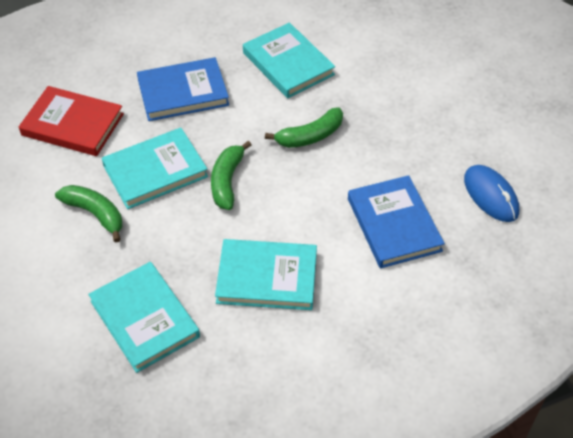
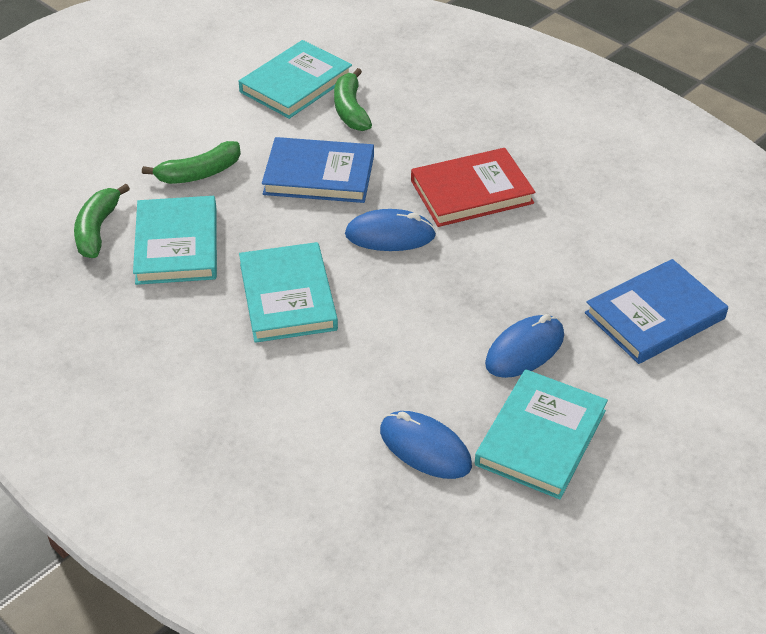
blue mouse: 1 -> 3

